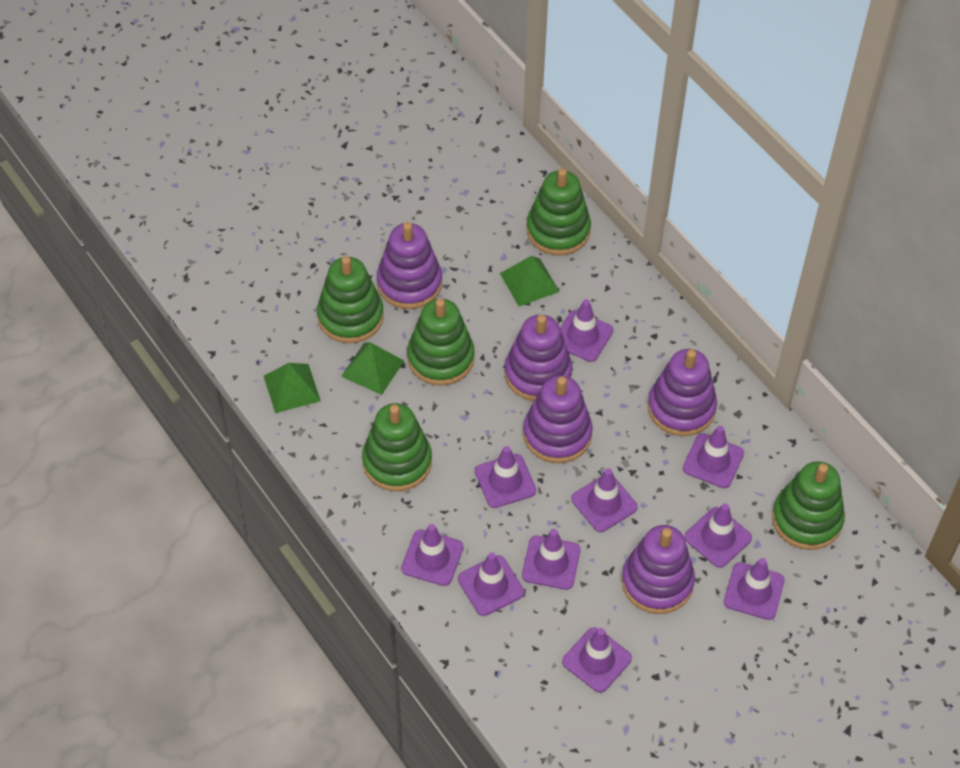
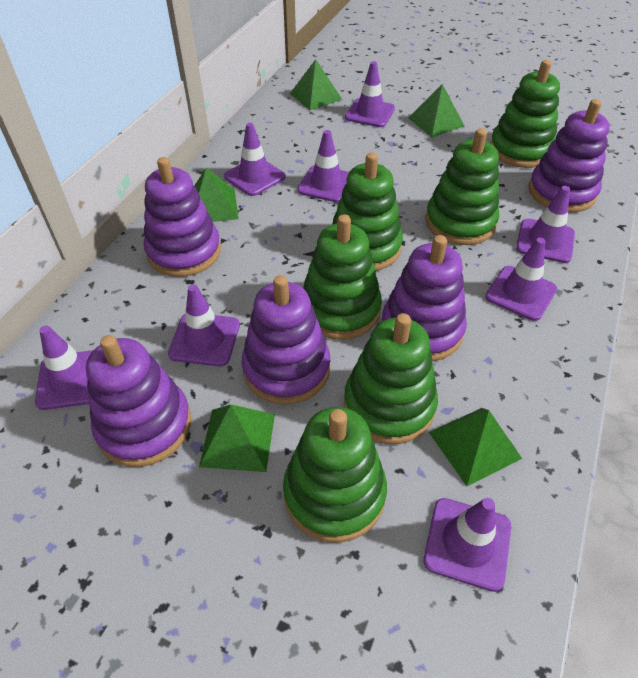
green pyramid: 3 -> 5
green stacking toy: 5 -> 6
purple traffic cone: 10 -> 8

